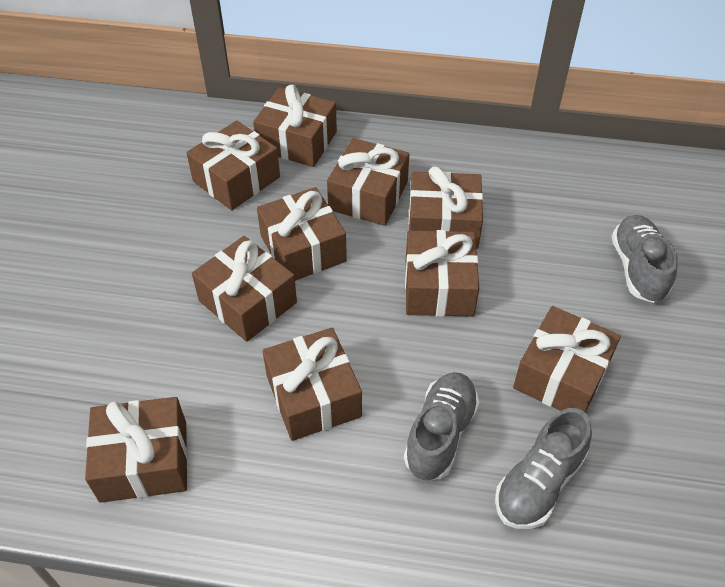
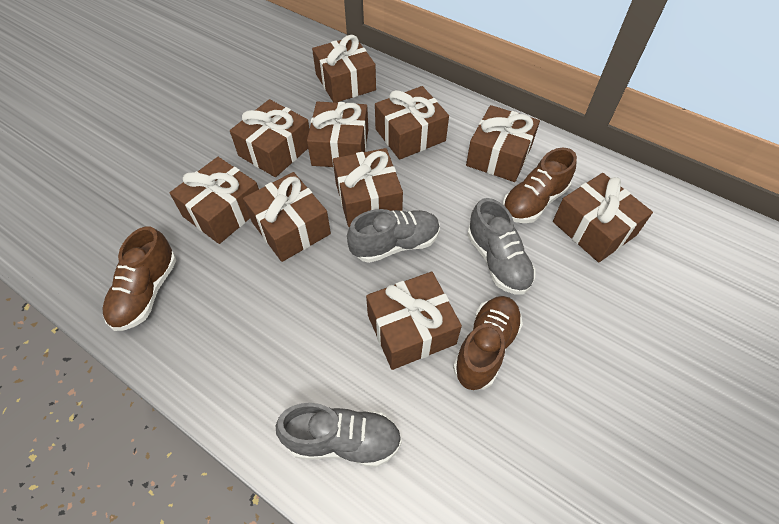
brown shoe: 0 -> 3

